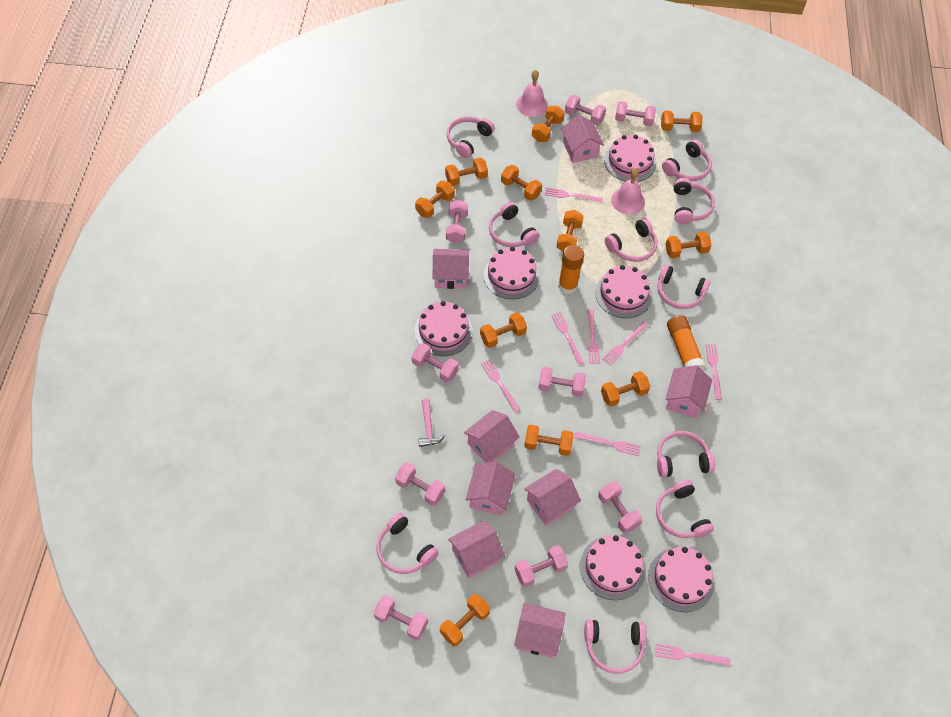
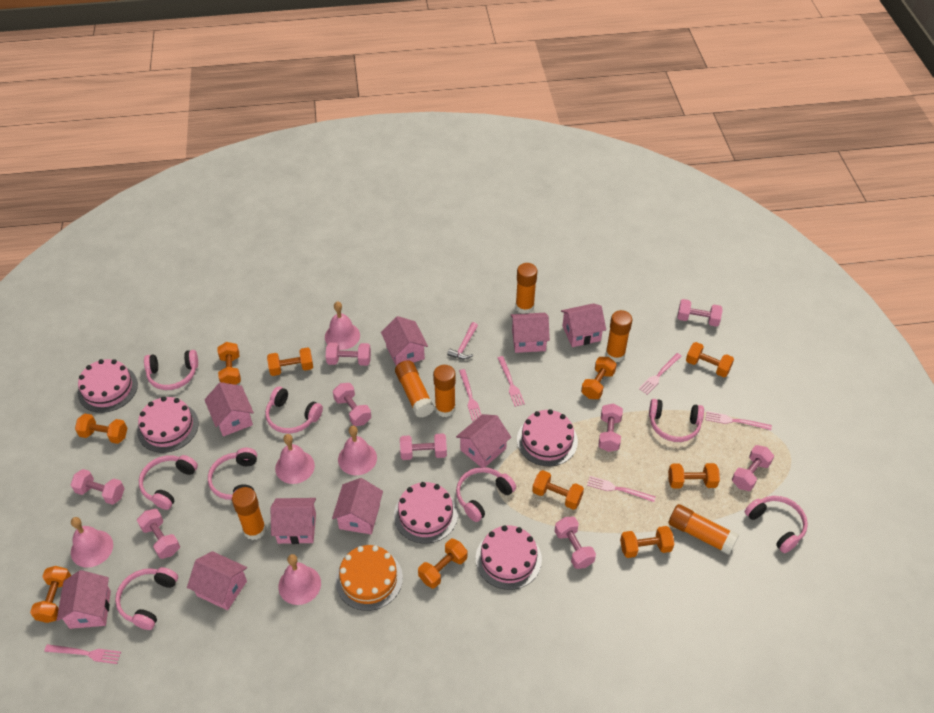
orange cake: 0 -> 1
orange dumbbell: 11 -> 10
orange glue stick: 2 -> 6
pink bell: 2 -> 5
pink cake: 6 -> 5
pink fork: 8 -> 6
pink headphones: 10 -> 8
pink house: 8 -> 9

